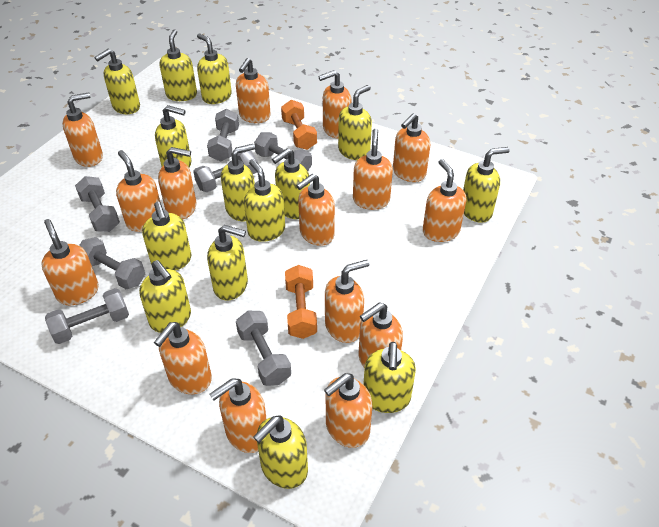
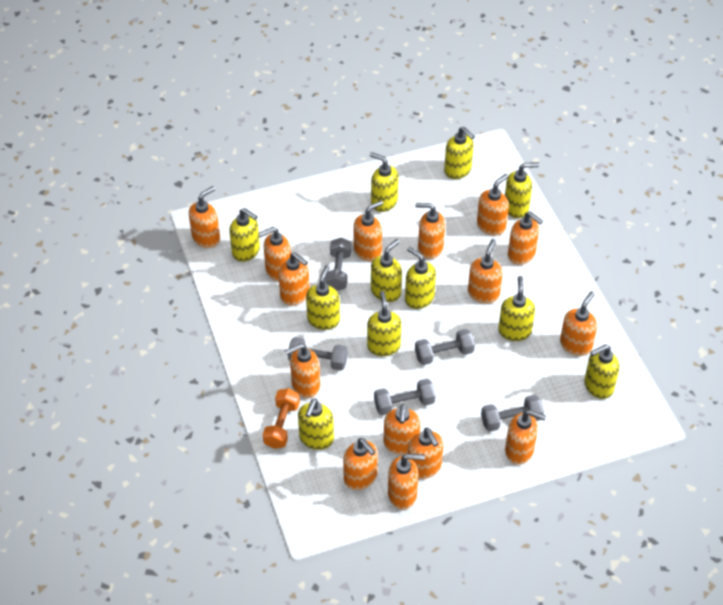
grey dumbbell: 7 -> 5
orange dumbbell: 2 -> 1
yellow soap dispenser: 14 -> 11

